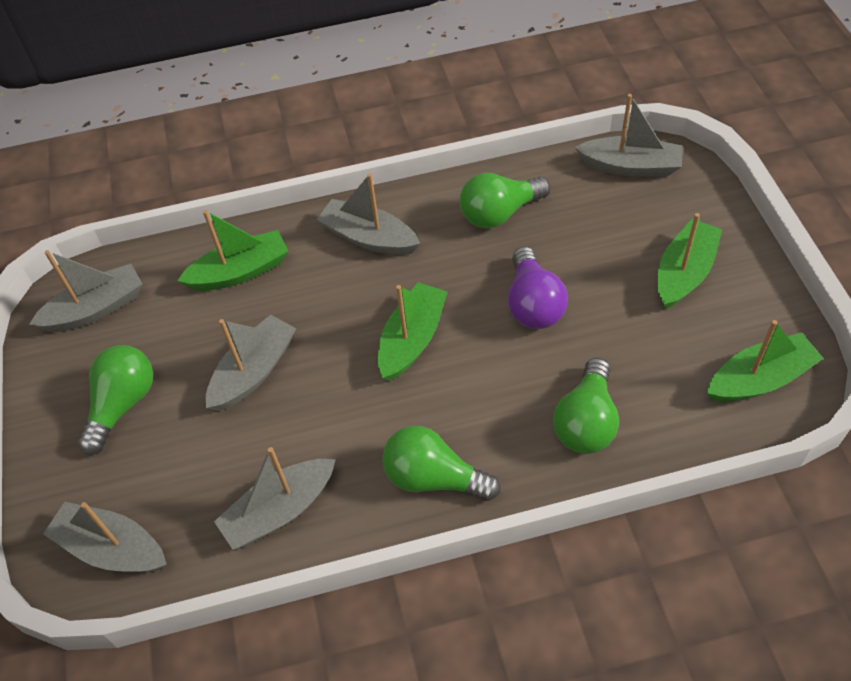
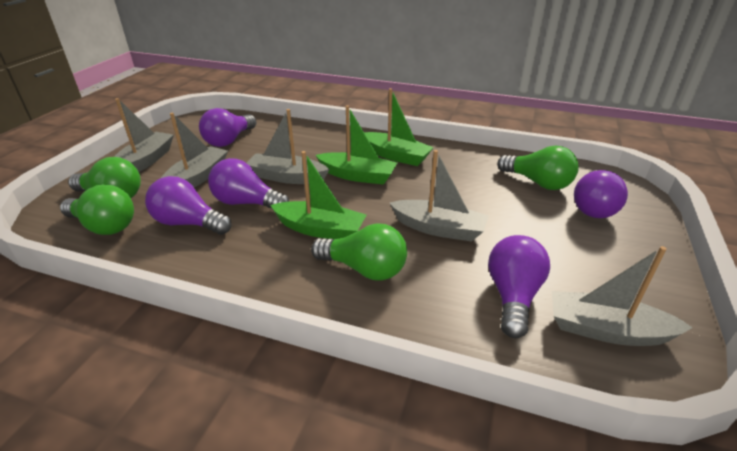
green boat: 4 -> 3
grey boat: 6 -> 5
purple light bulb: 1 -> 5

